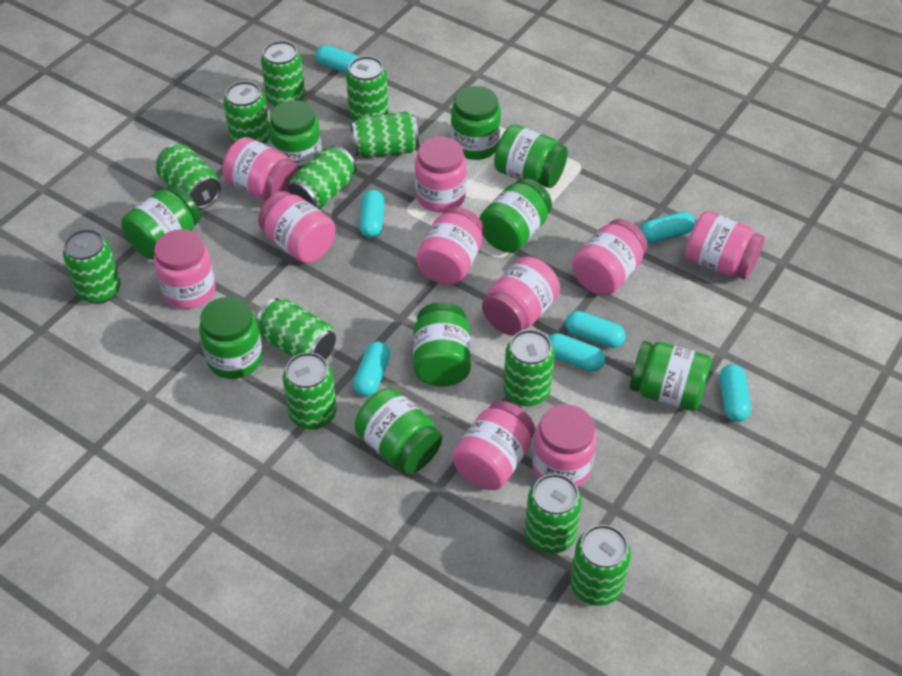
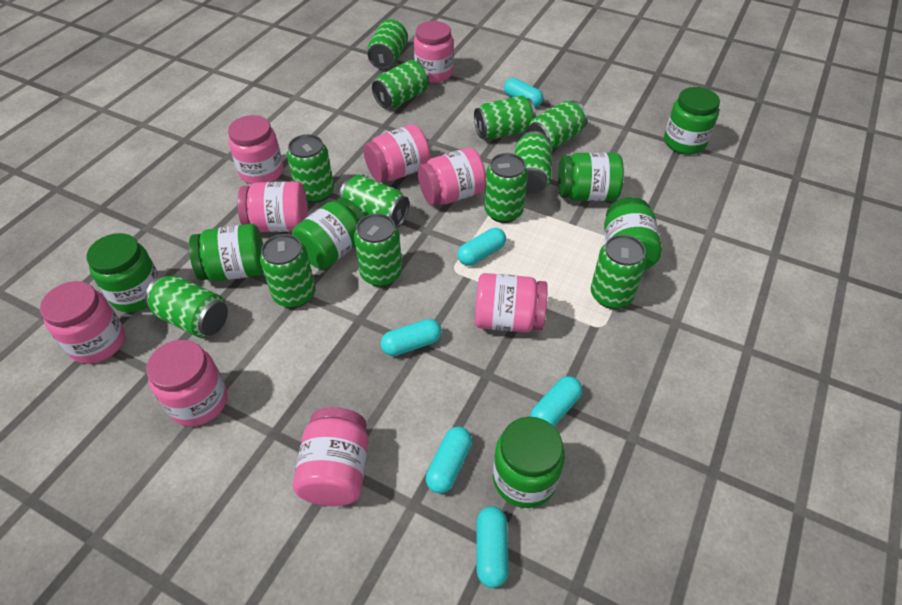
green jar: 9 -> 7
pink jar: 10 -> 9
turquoise capsule: 7 -> 6

